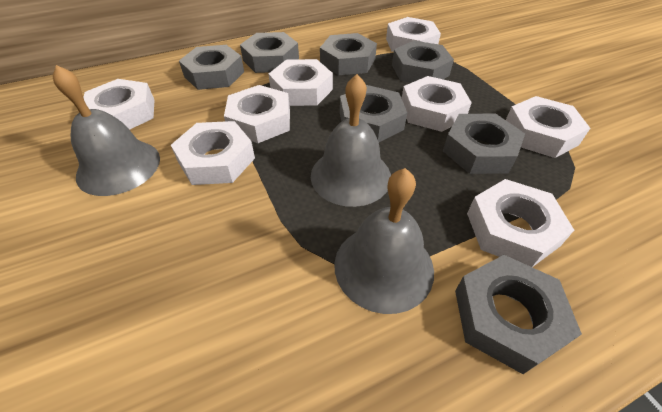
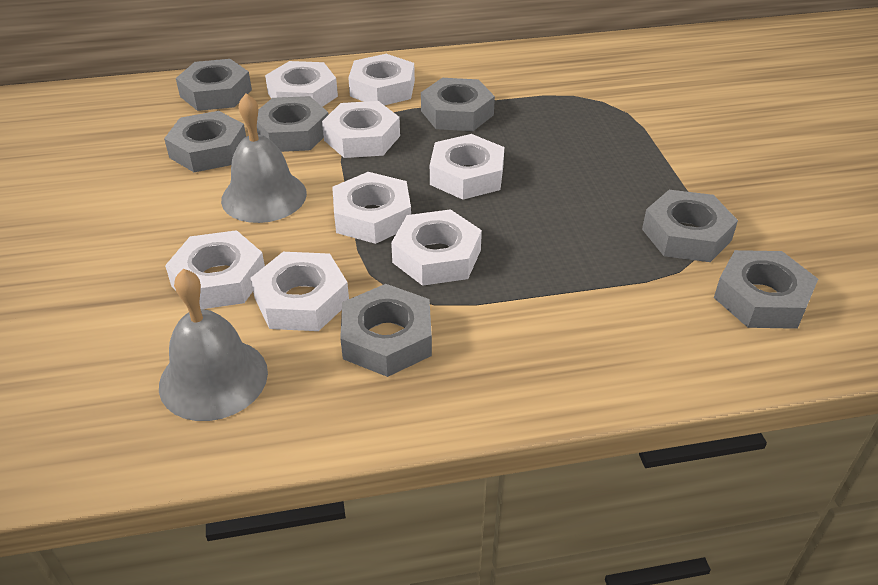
grey bell: 3 -> 2

